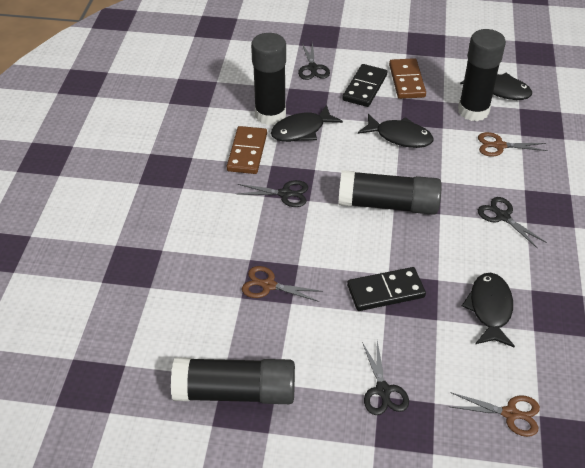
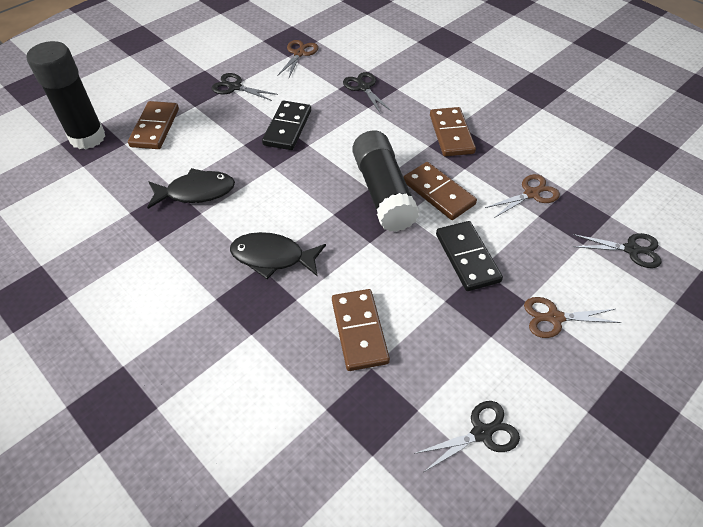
black fish: 4 -> 2
black glue stick: 4 -> 2
brown domino: 2 -> 4

